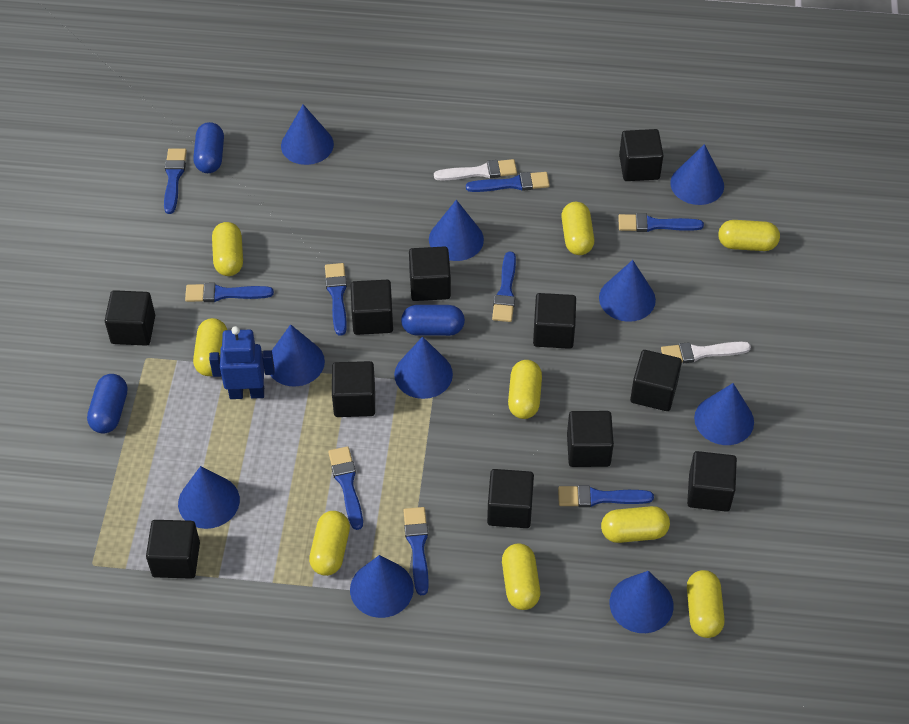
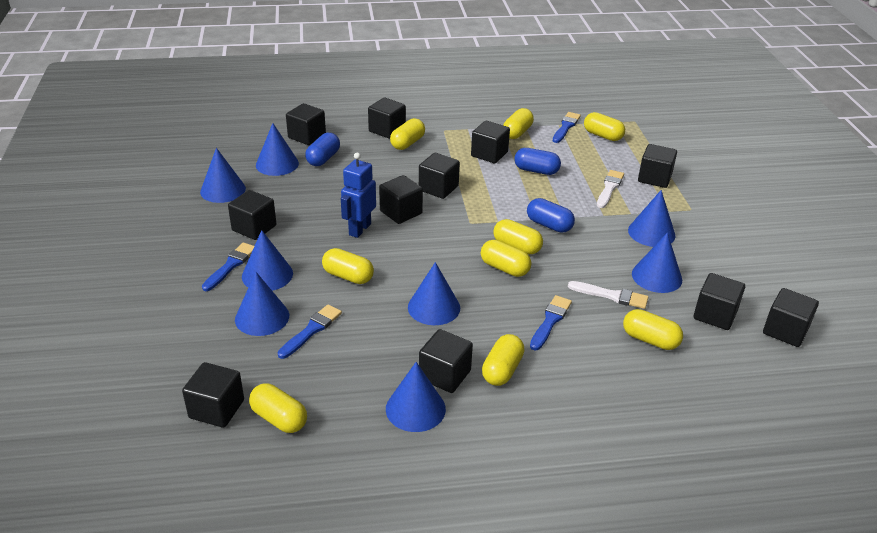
blue brush: 9 -> 4
blue cone: 10 -> 8

